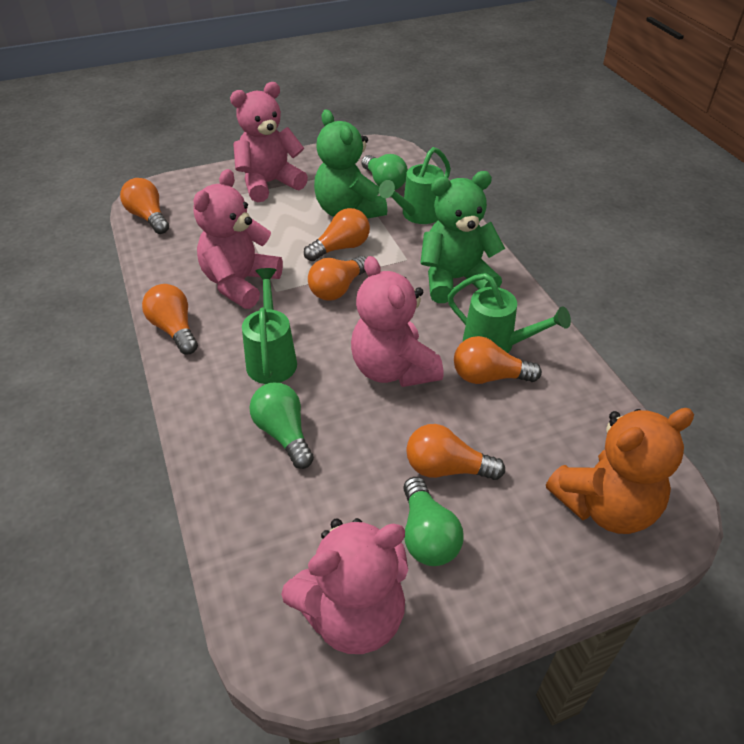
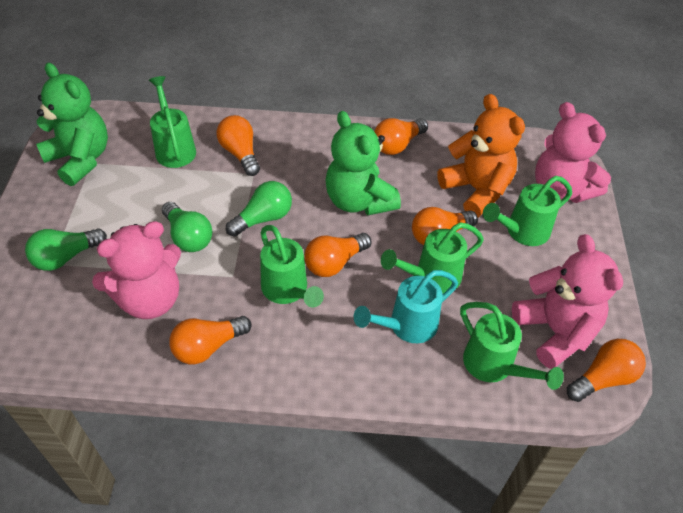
green watering can: 3 -> 5
pink teddy bear: 4 -> 3
turquoise watering can: 0 -> 1

